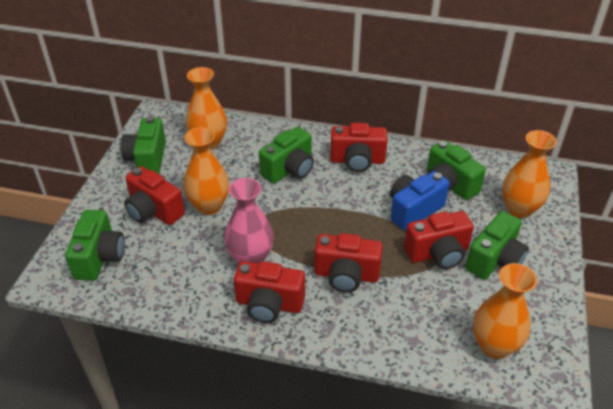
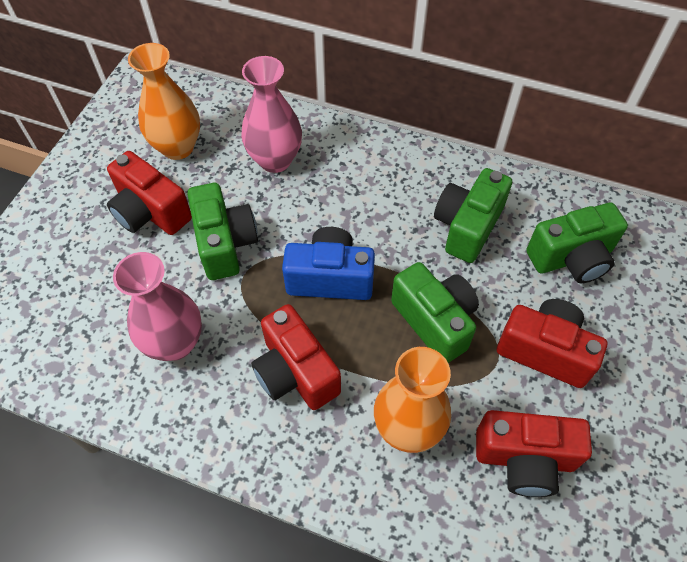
green camera: 5 -> 4
orange vase: 4 -> 2
pink vase: 1 -> 2
red camera: 5 -> 4

